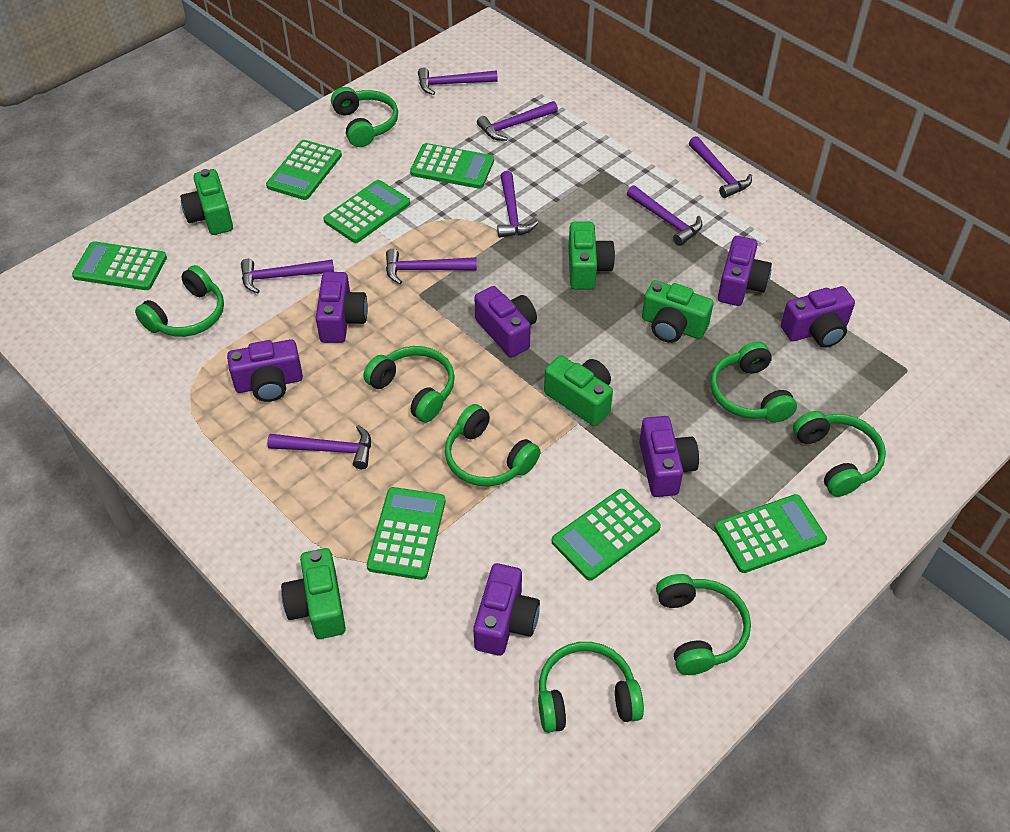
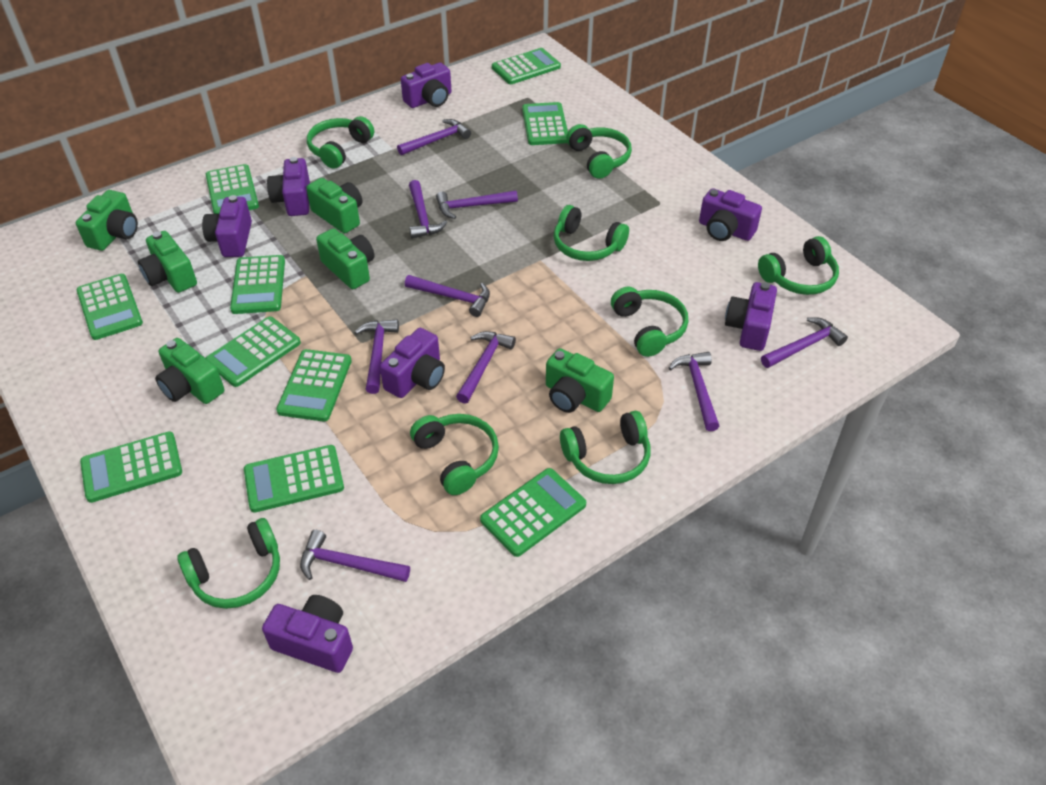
green calculator: 7 -> 10
green camera: 5 -> 6
purple hammer: 8 -> 9

